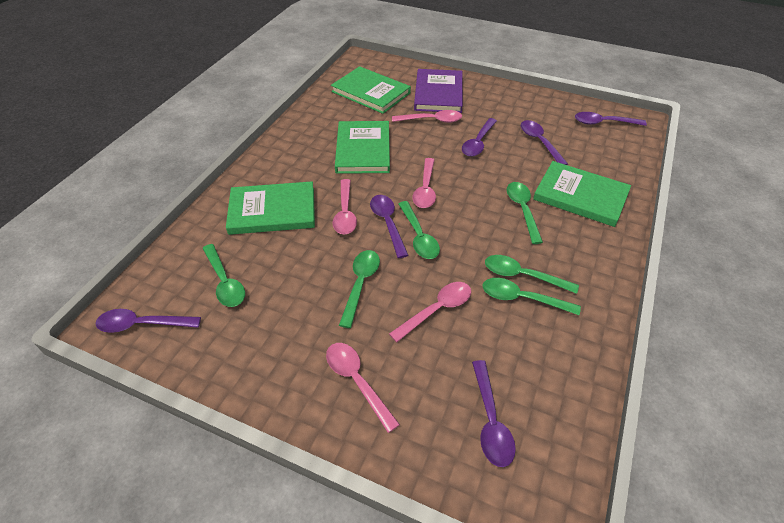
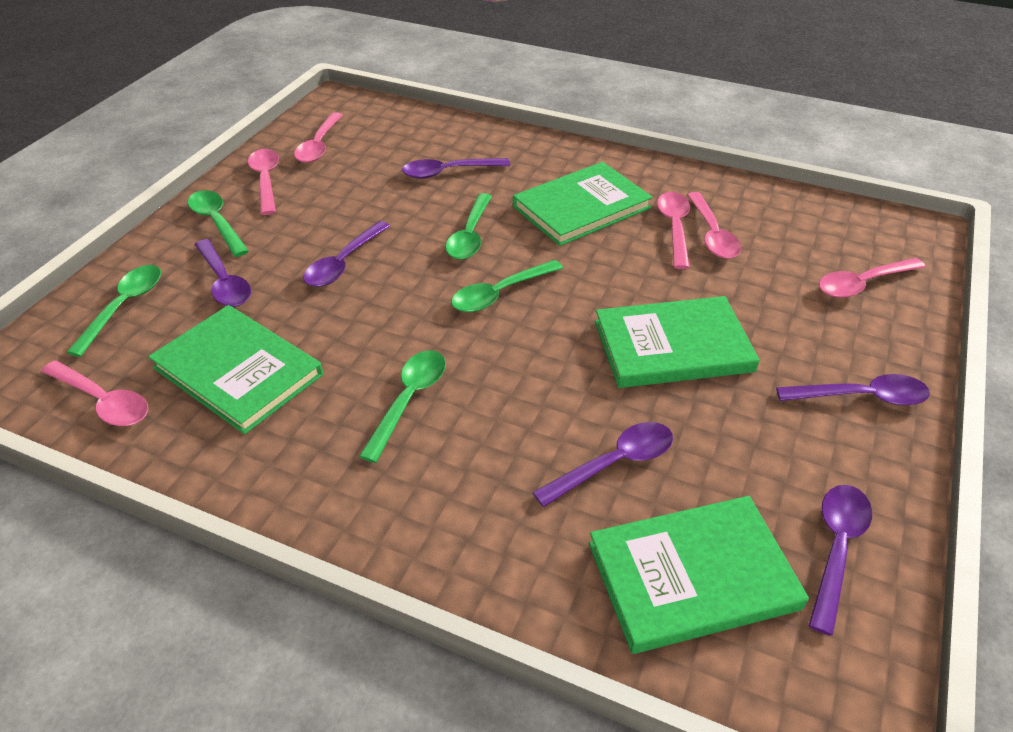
green spoon: 6 -> 5
pink spoon: 5 -> 6
purple book: 1 -> 0

